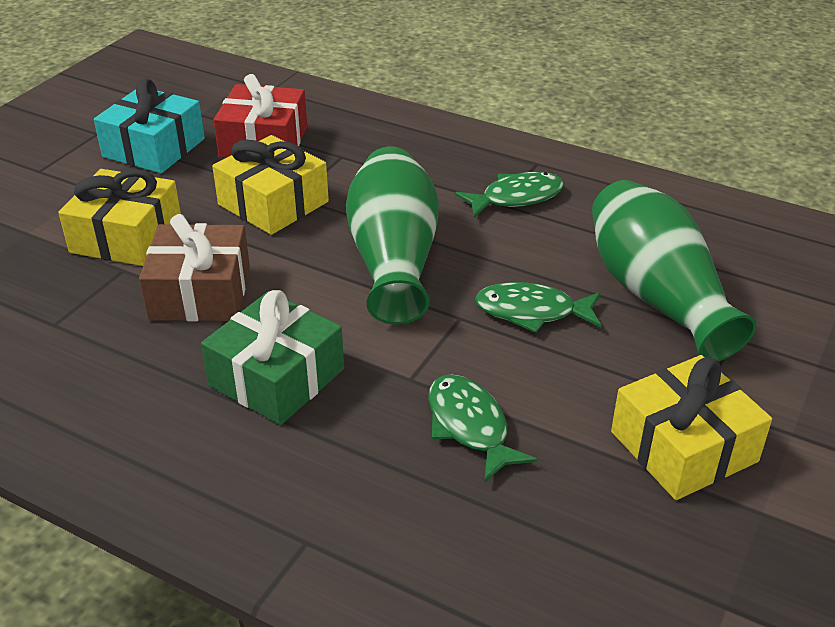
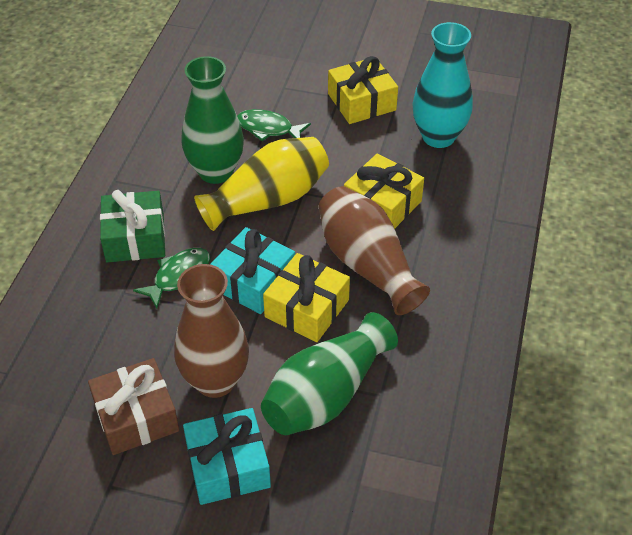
brown vase: 0 -> 2
green fish: 3 -> 2
red gift: 1 -> 0
turquoise gift: 1 -> 2
turquoise vase: 0 -> 1
yellow vase: 0 -> 1

